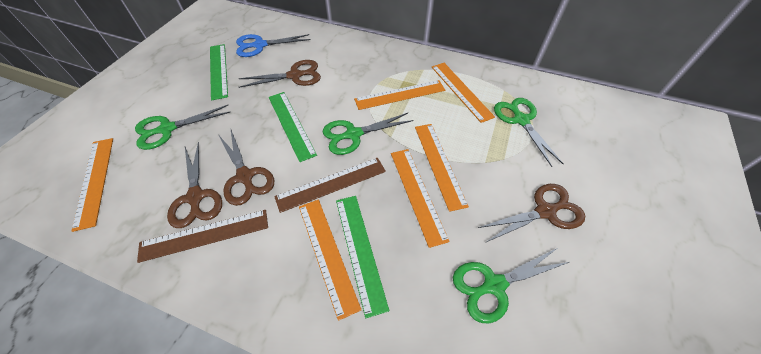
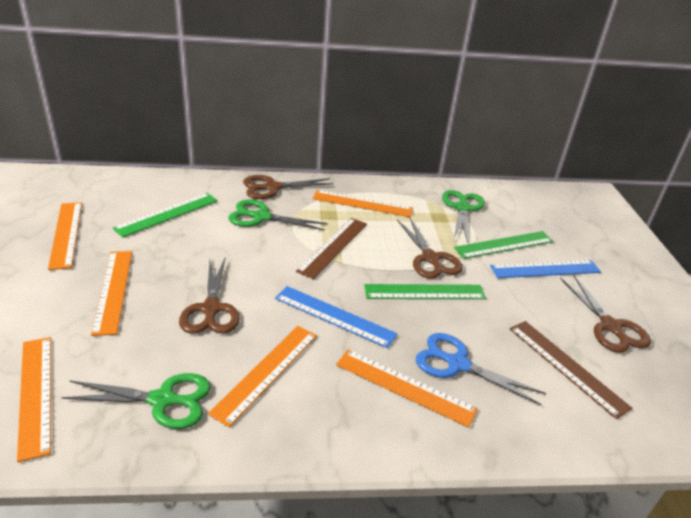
blue ruler: 0 -> 2
green scissors: 4 -> 3

